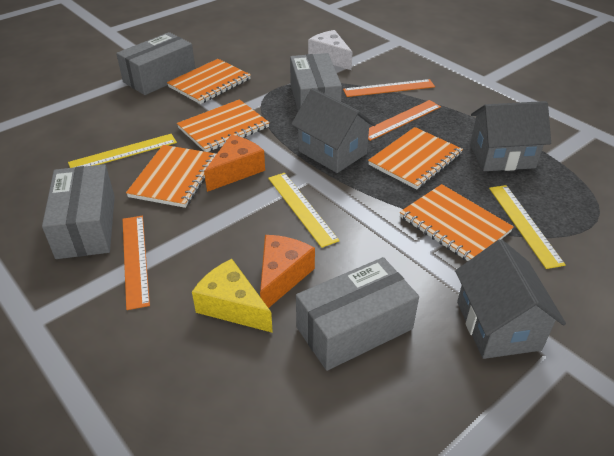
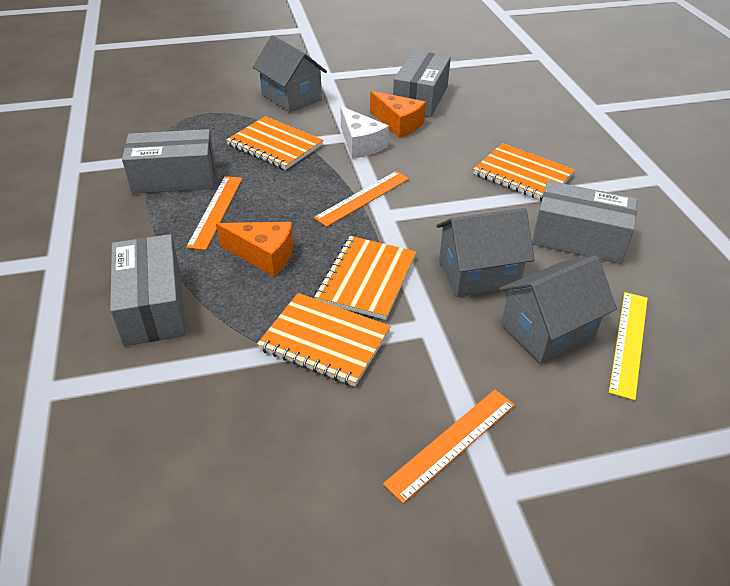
orange notebook: 5 -> 4
yellow cheese: 1 -> 0
yellow ruler: 3 -> 1

